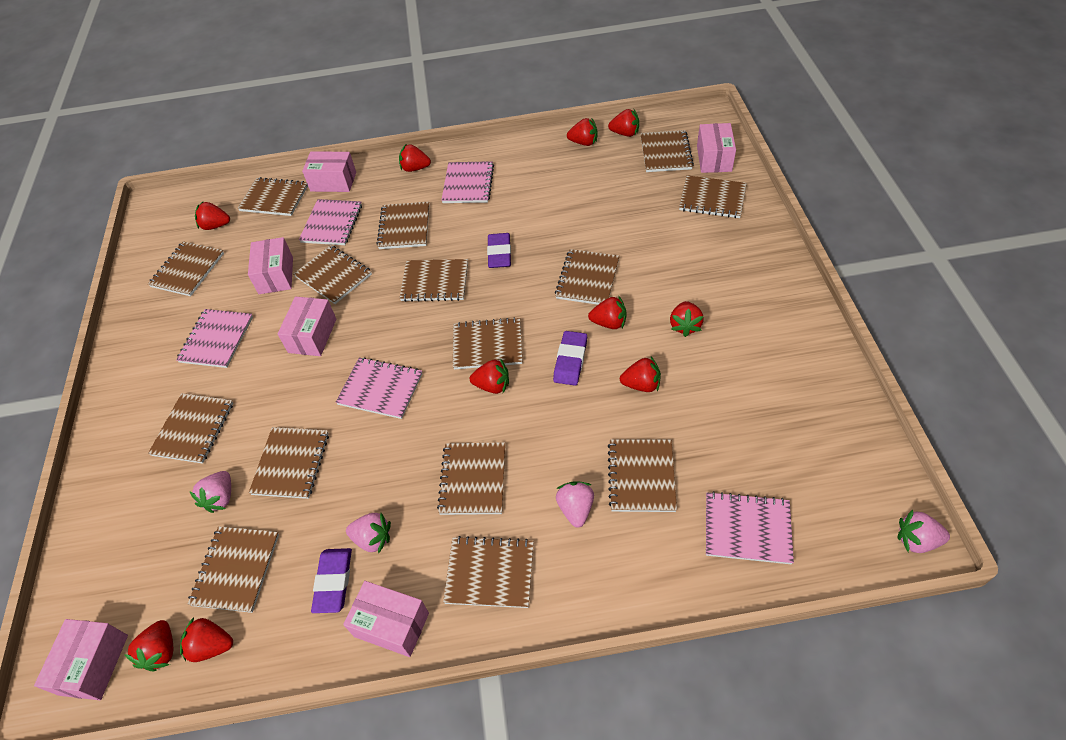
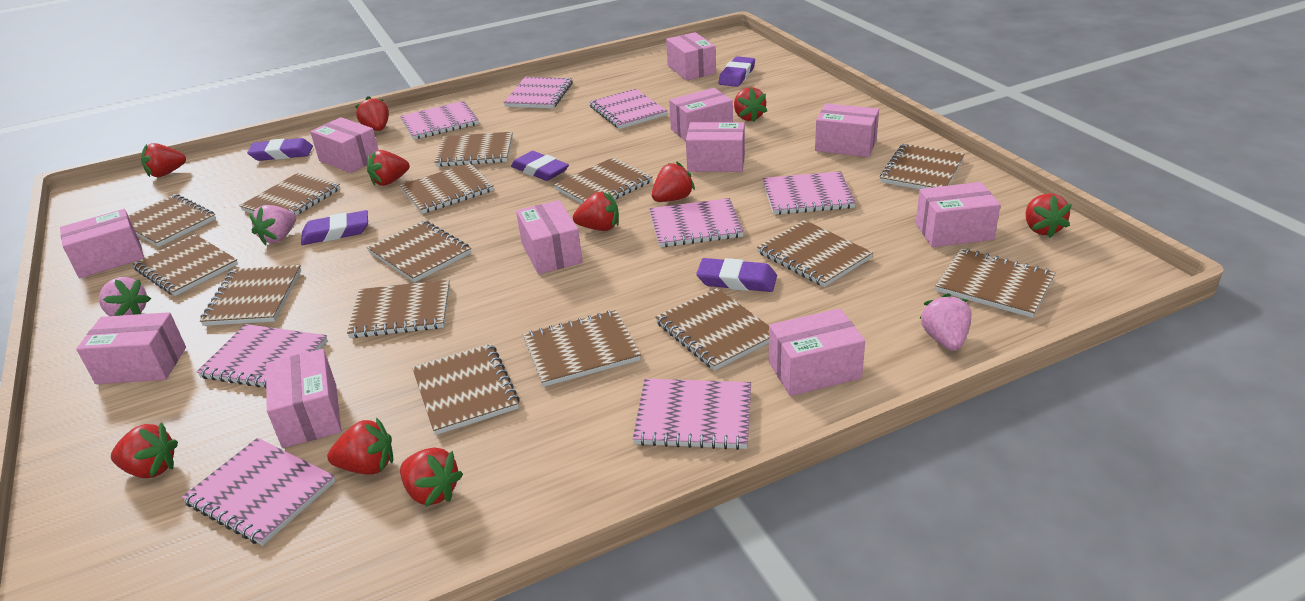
pink box: 6 -> 11
pink notebook: 5 -> 8
pink strawberry: 4 -> 3
purple eraser: 3 -> 5

